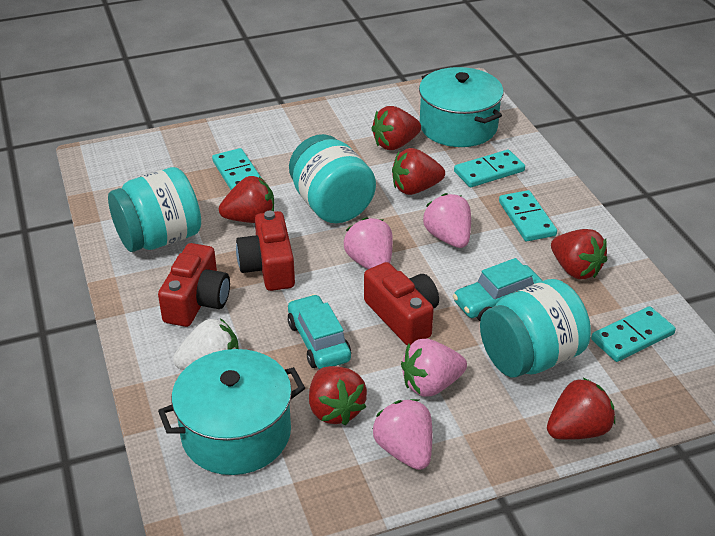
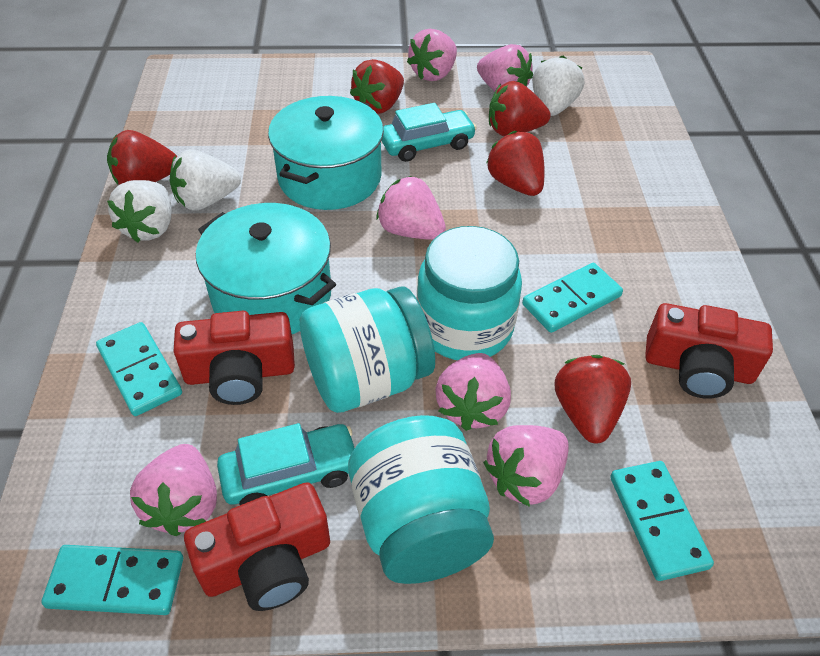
pink strawberry: 4 -> 6
red strawberry: 6 -> 5
white strawberry: 1 -> 3

